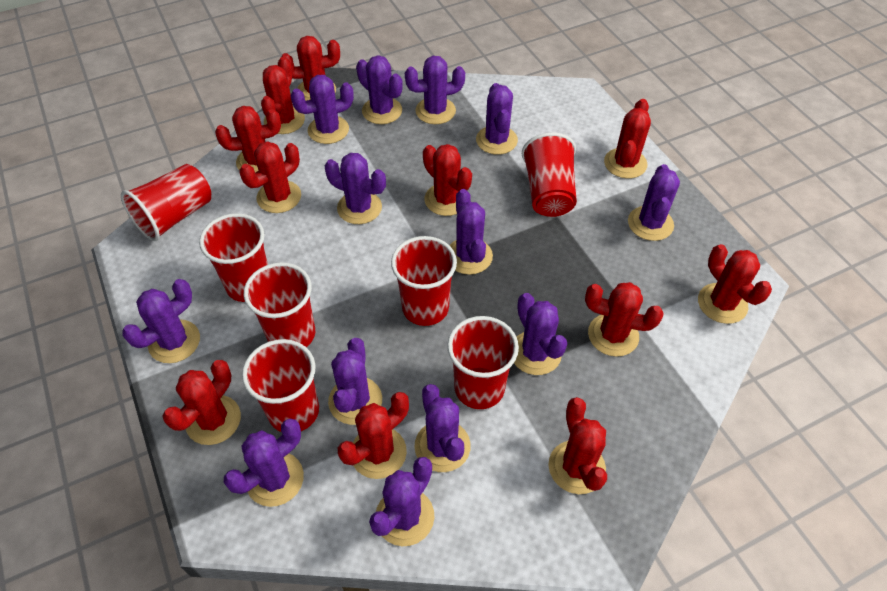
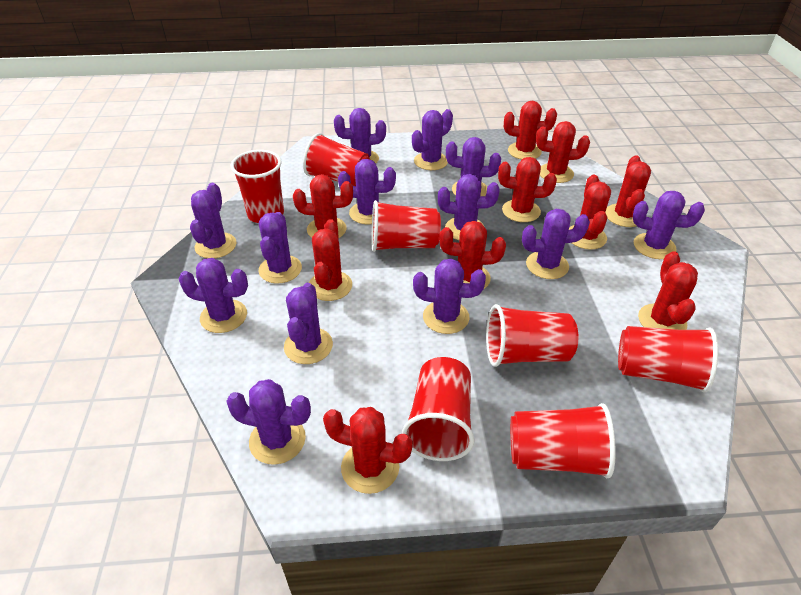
red cactus: 11 -> 10

